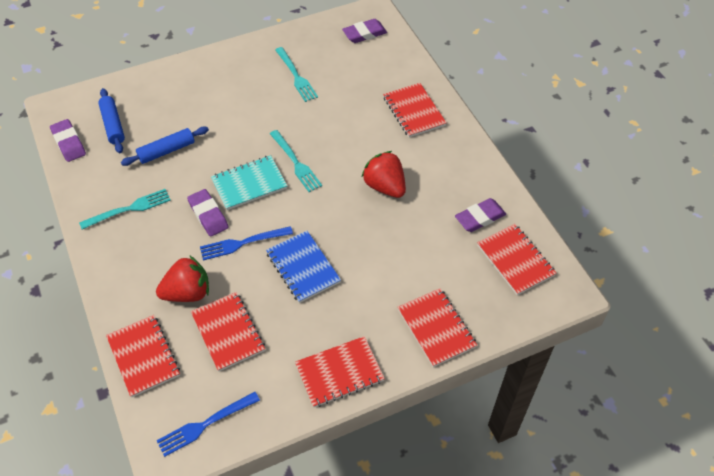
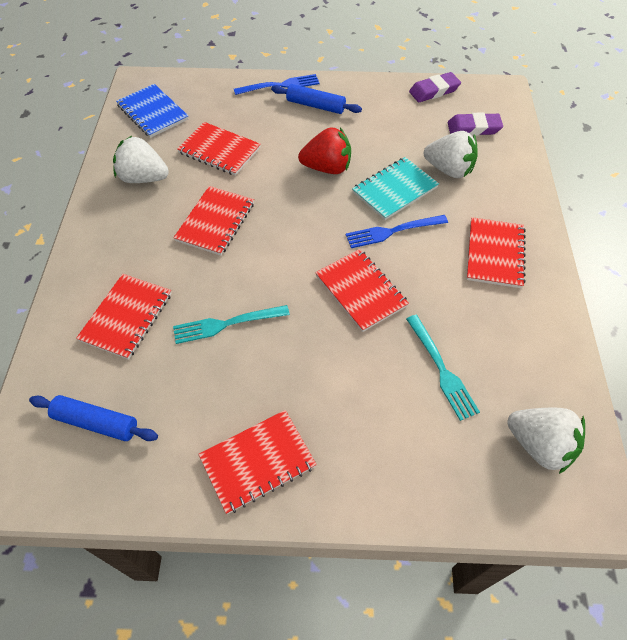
purple eraser: 4 -> 2
red strawberry: 2 -> 1
turquoise fork: 3 -> 2
white strawberry: 0 -> 3

